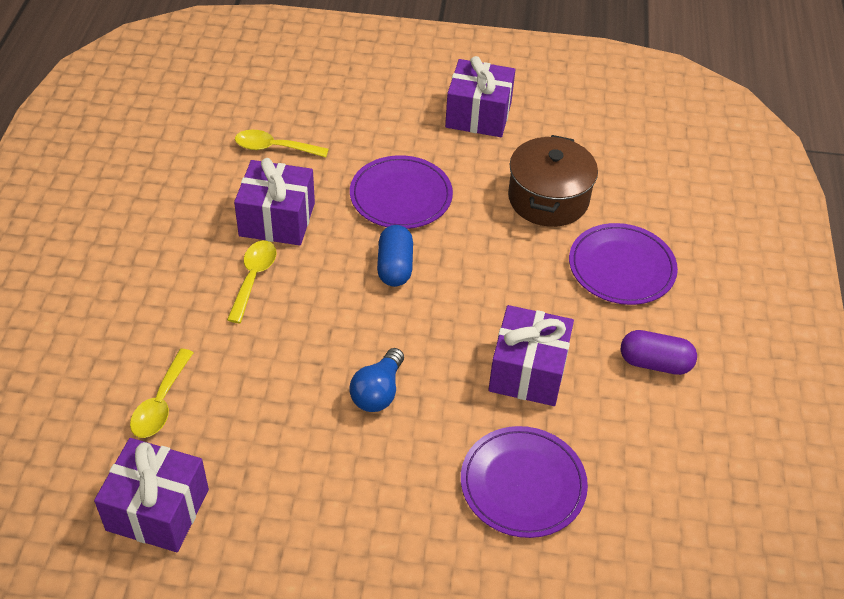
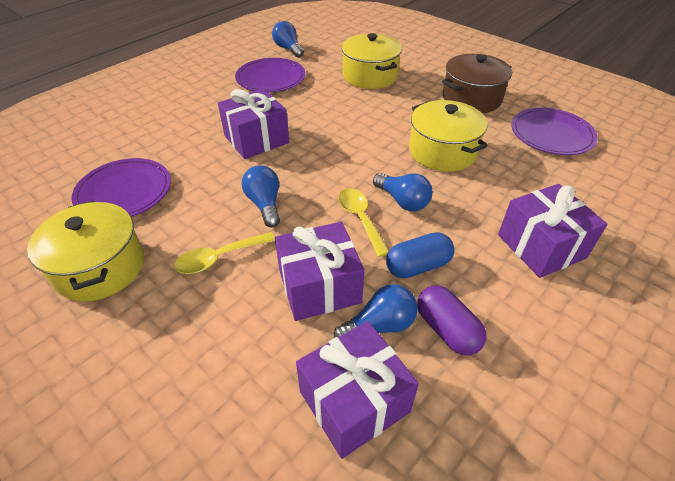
blue light bulb: 1 -> 4
yellow pot: 0 -> 3
yellow spoon: 3 -> 2

